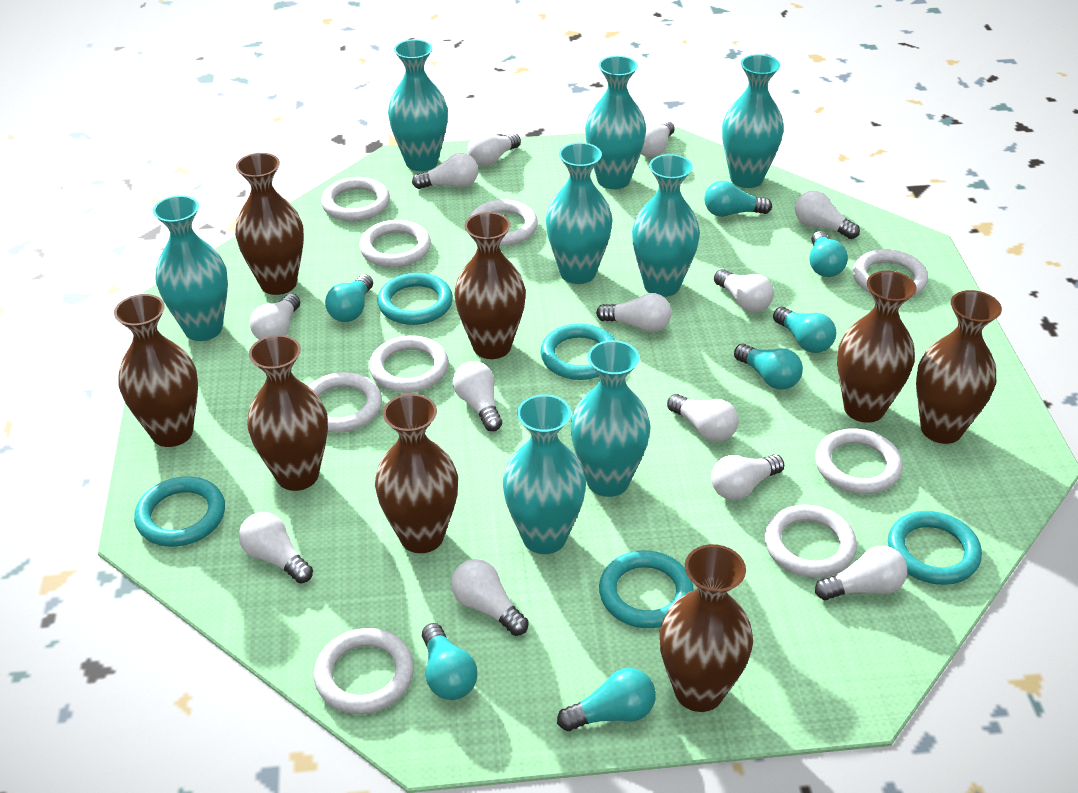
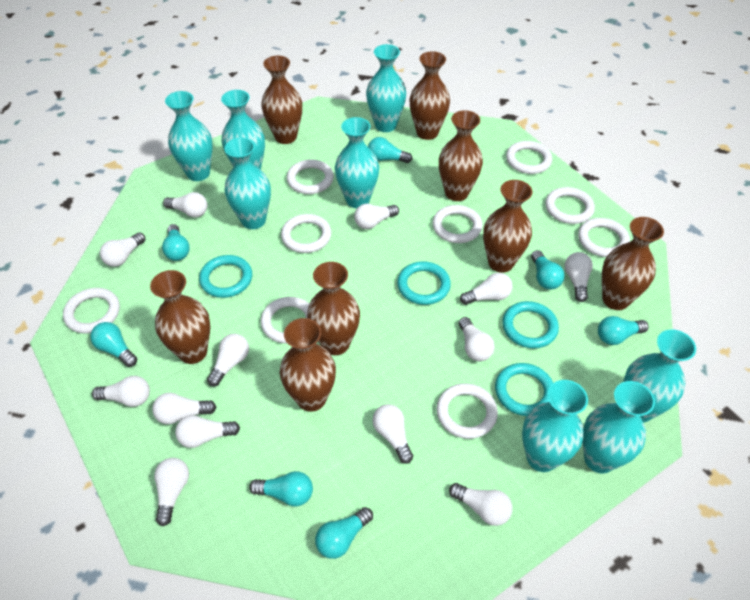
turquoise ring: 5 -> 4

